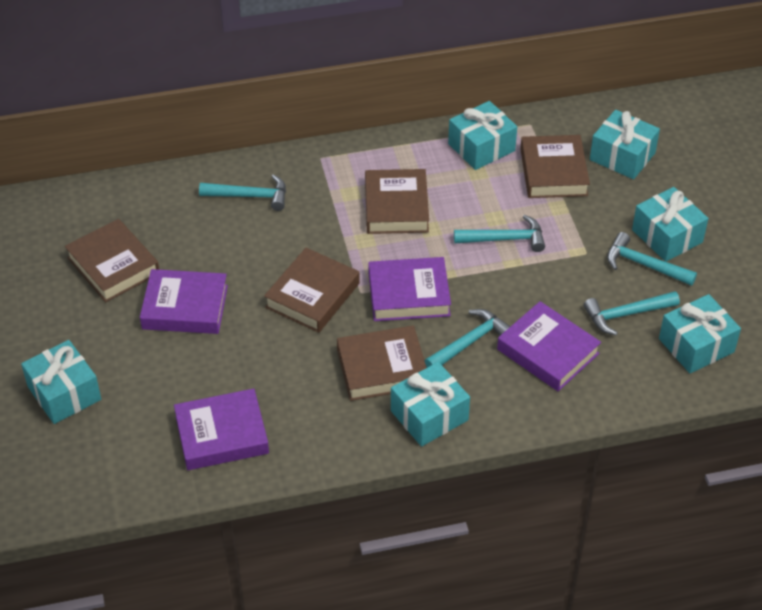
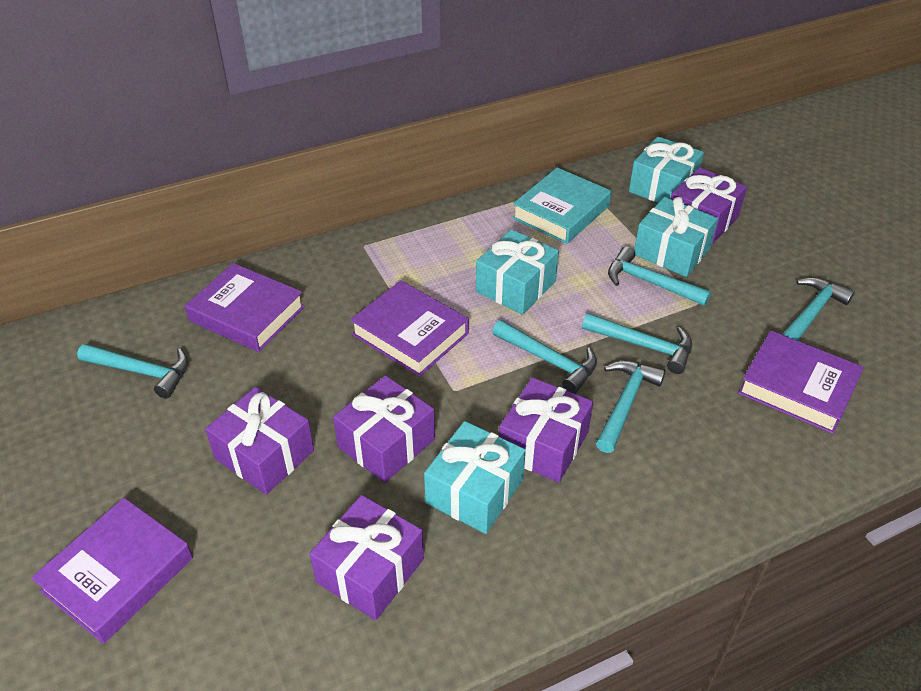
brown book: 5 -> 0
purple gift: 0 -> 5
turquoise book: 0 -> 1
turquoise gift: 6 -> 4
turquoise hammer: 5 -> 6

